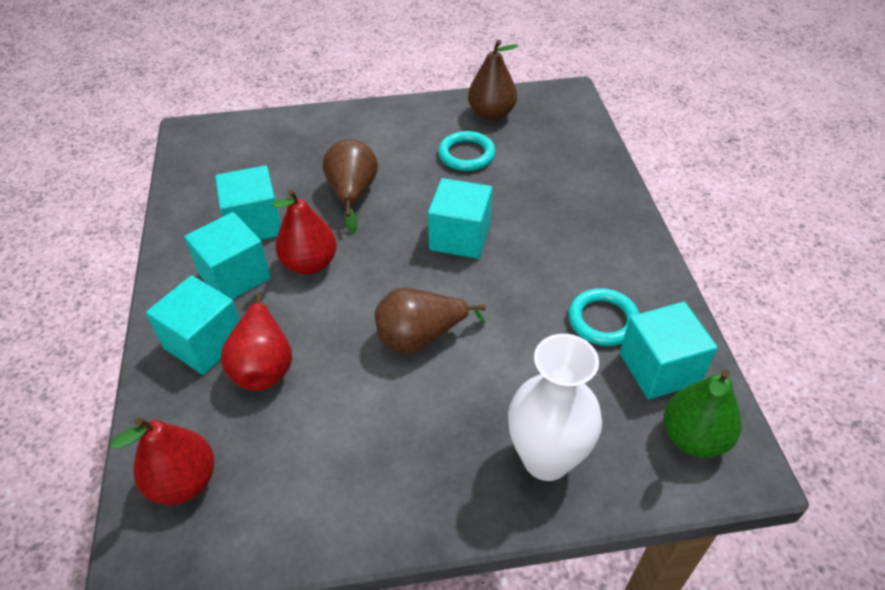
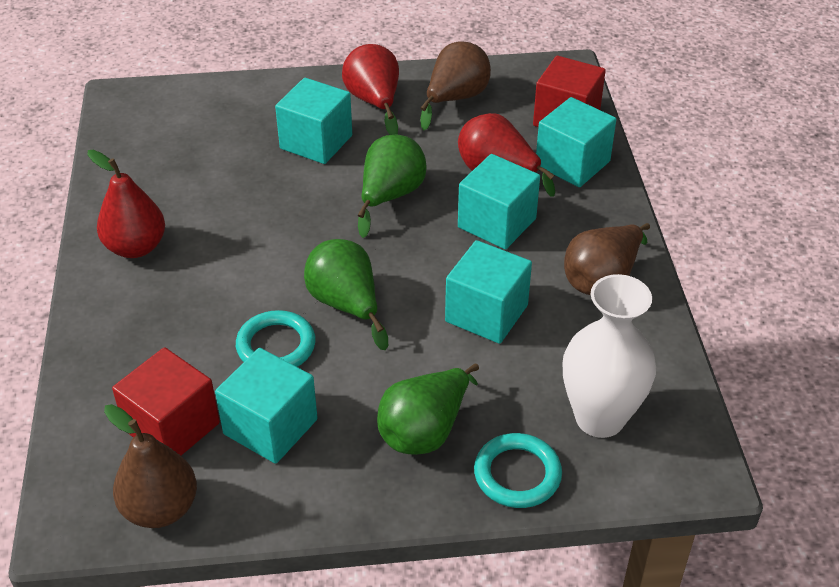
green pear: 1 -> 3
red cube: 0 -> 2

